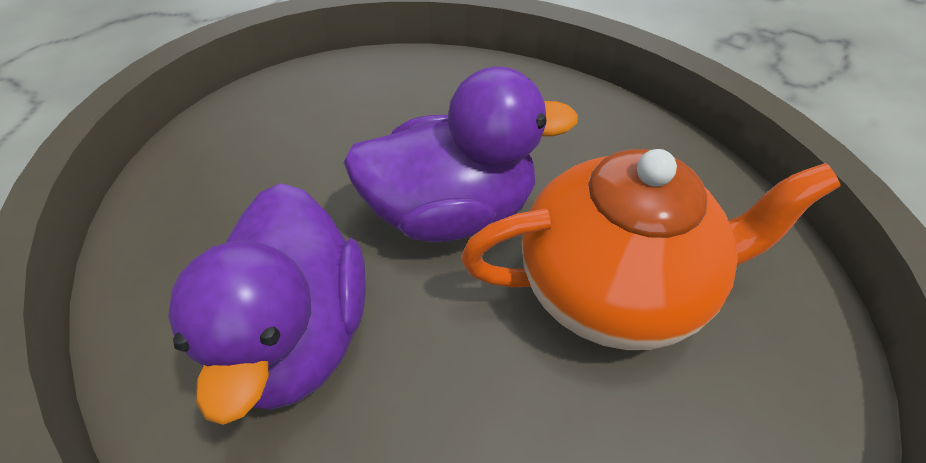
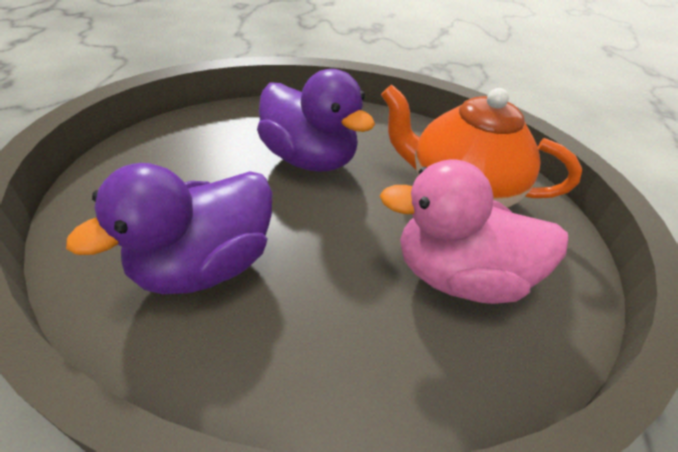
pink duck: 0 -> 1

